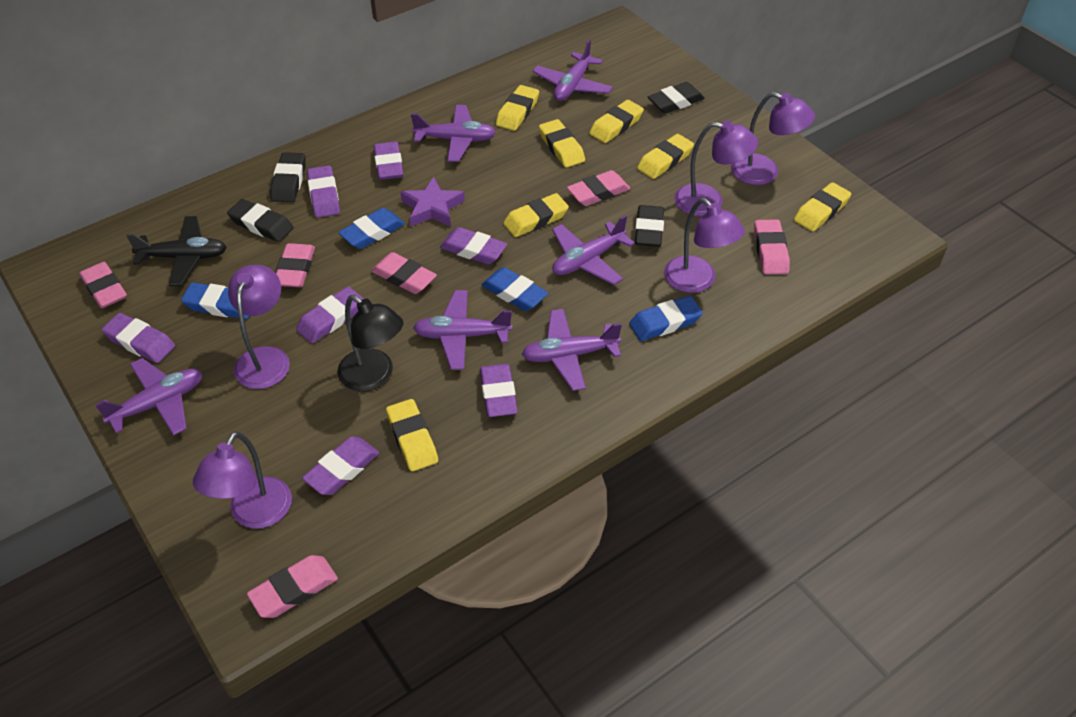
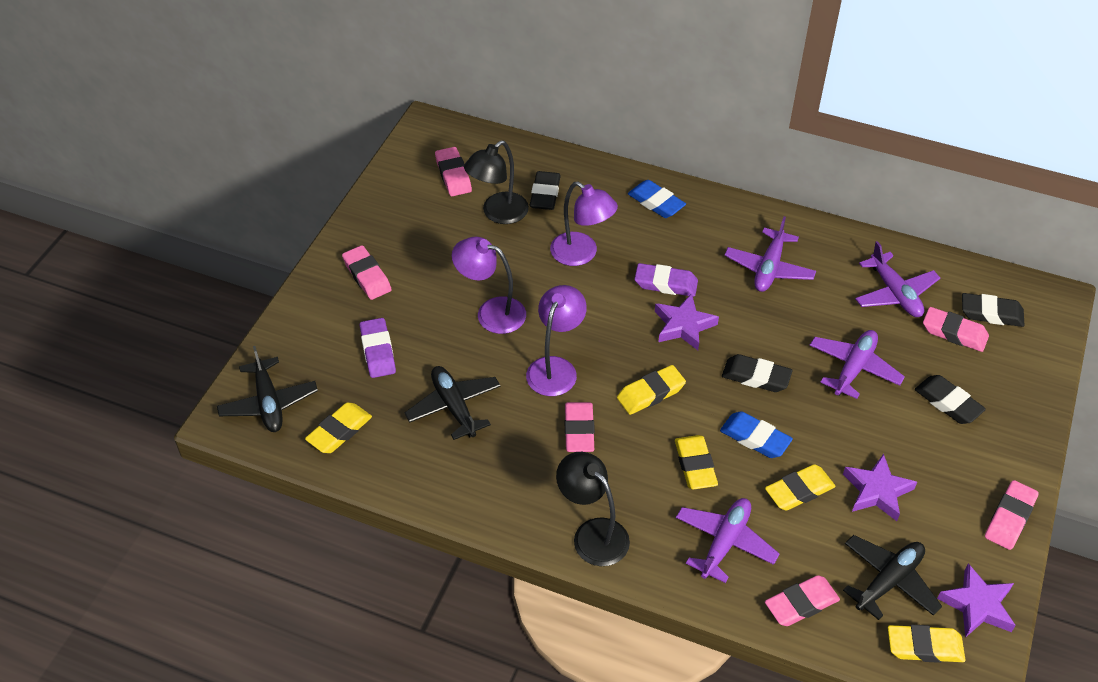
black lamp: 1 -> 2
black plane: 1 -> 3
blue eraser: 4 -> 2
purple eraser: 7 -> 2
purple lamp: 5 -> 3
purple plane: 6 -> 4
purple star: 1 -> 3
yellow eraser: 7 -> 5

